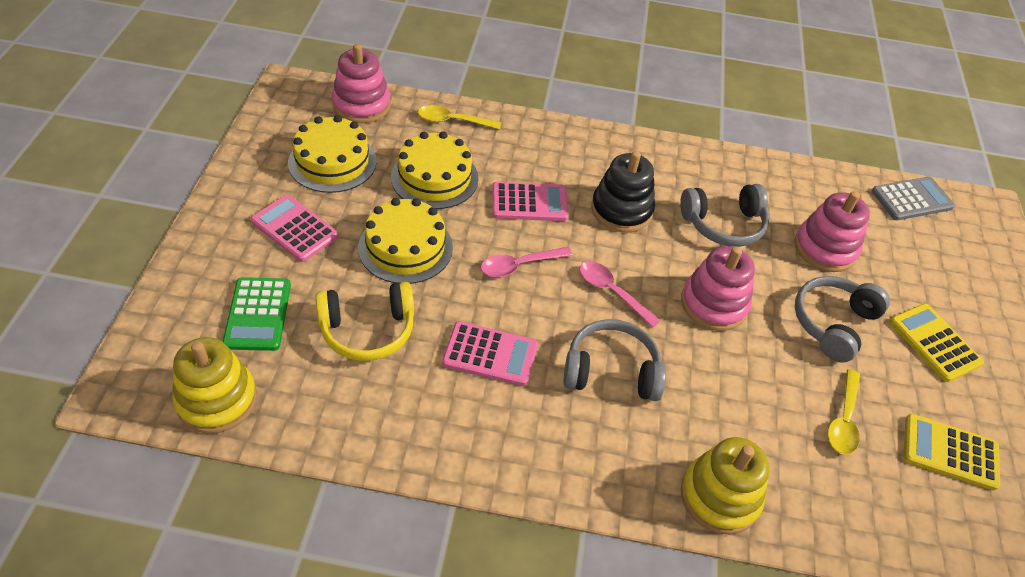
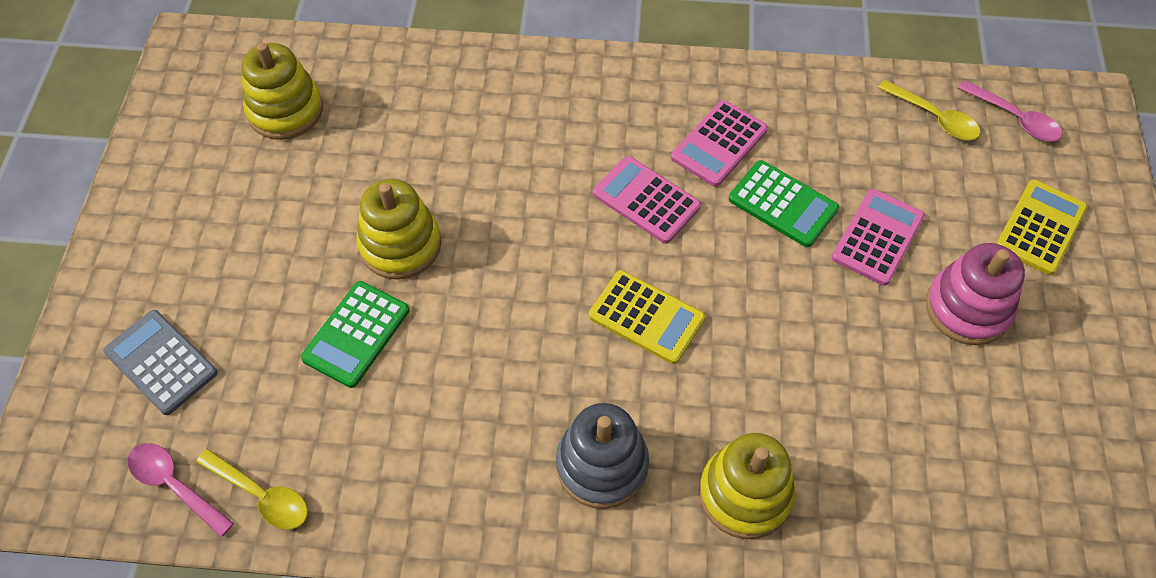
black stacking toy: 1 -> 0
green calculator: 1 -> 2
grey headphones: 3 -> 0
grey stacking toy: 0 -> 1
pink stacking toy: 3 -> 1
yellow cake: 3 -> 0
yellow headphones: 1 -> 0
yellow stacking toy: 2 -> 3

